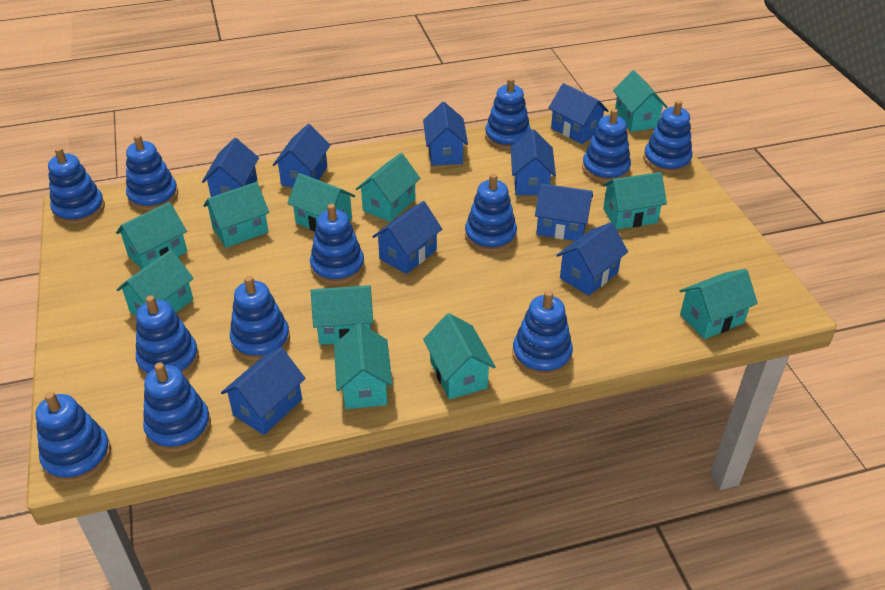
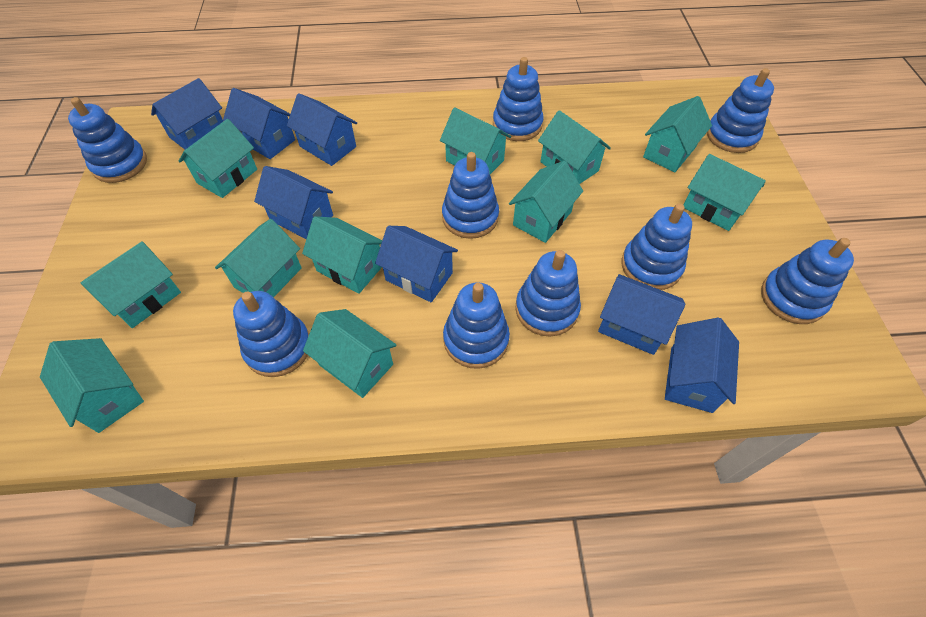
blue house: 9 -> 7
blue stacking toy: 12 -> 9

